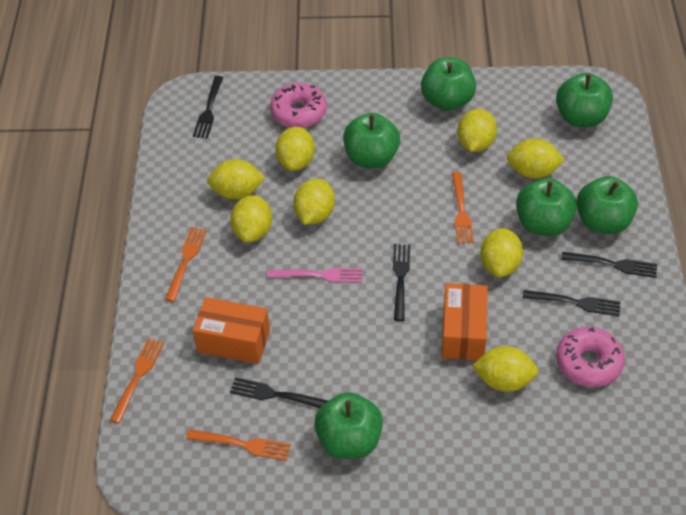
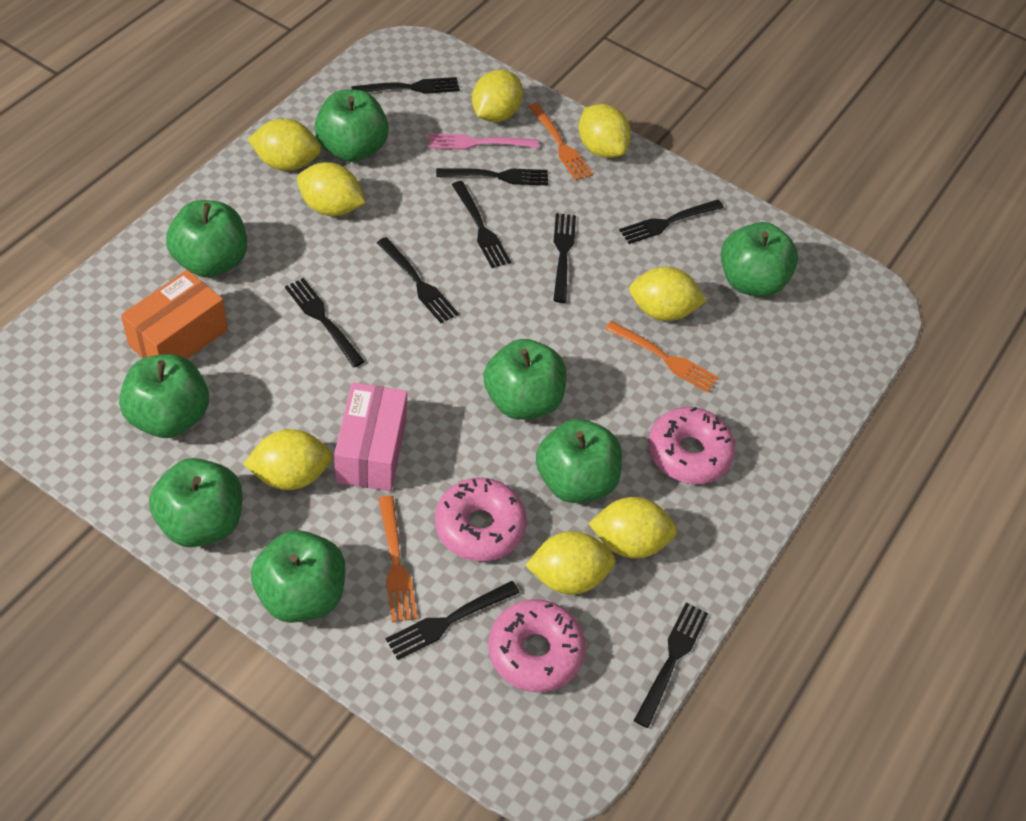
black fork: 5 -> 9
green apple: 6 -> 8
orange box: 2 -> 1
orange fork: 4 -> 3
pink box: 0 -> 1
pink donut: 2 -> 3

